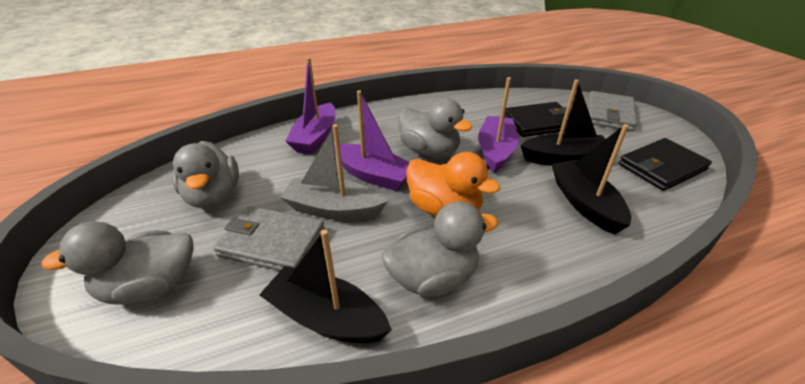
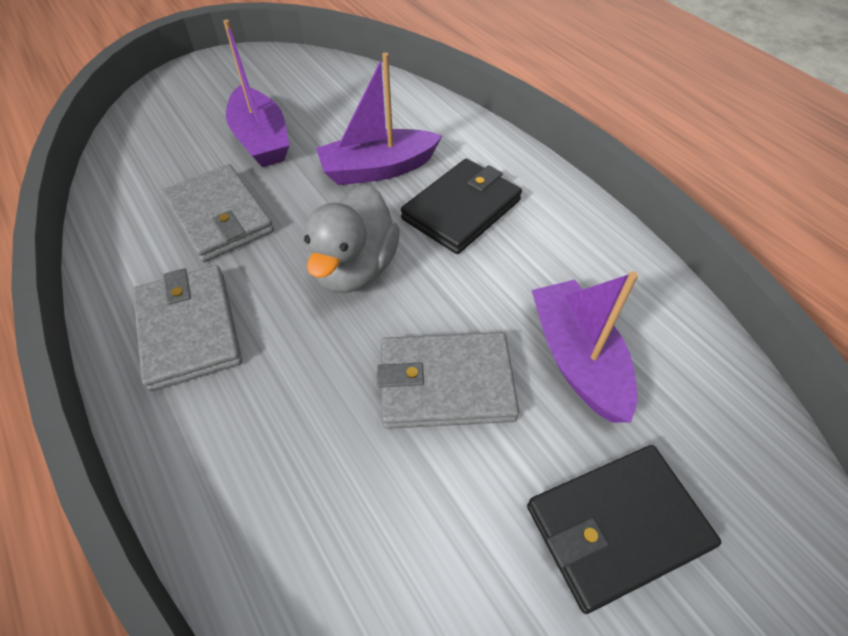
black boat: 3 -> 0
grey boat: 1 -> 0
grey duck: 4 -> 1
grey wallet: 2 -> 3
orange duck: 1 -> 0

